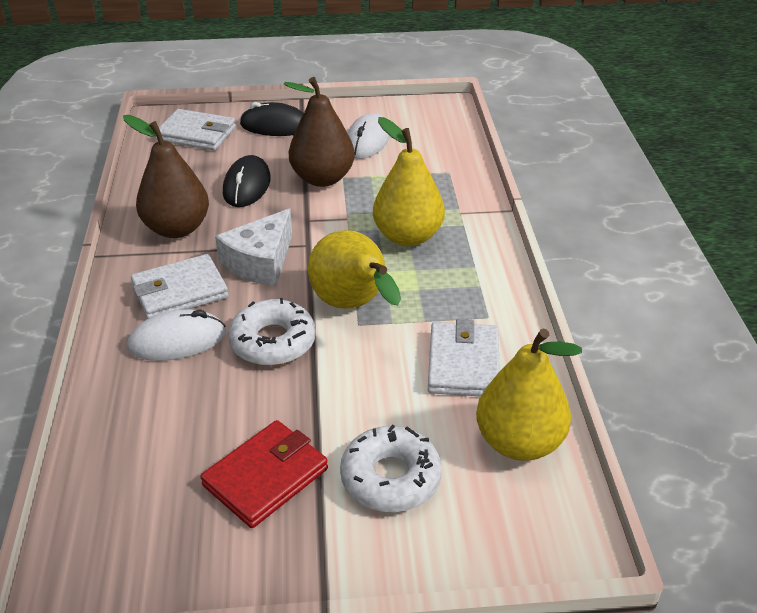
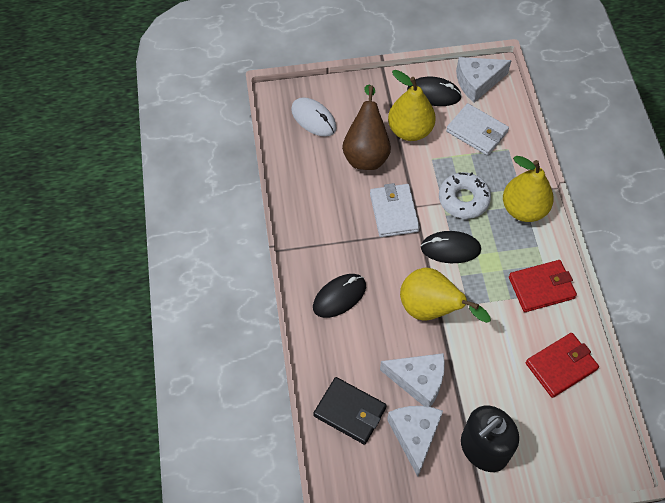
black mouse: 2 -> 3
black soap dispenser: 0 -> 1
black wallet: 0 -> 1
brown pear: 2 -> 1
red wallet: 1 -> 2
white cheese: 1 -> 3
white donut: 2 -> 1
white mouse: 2 -> 1
white wallet: 3 -> 2

